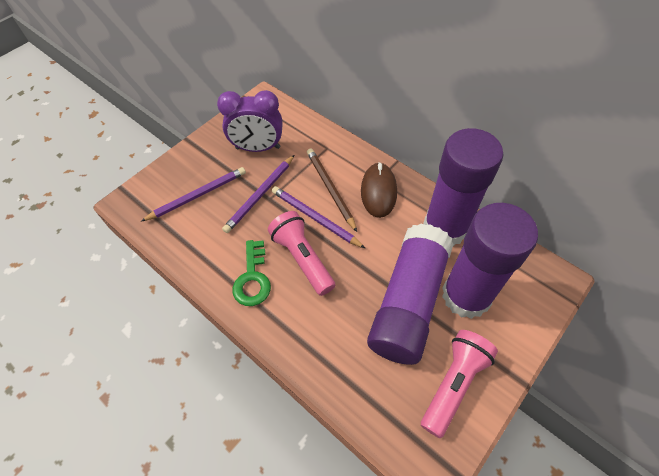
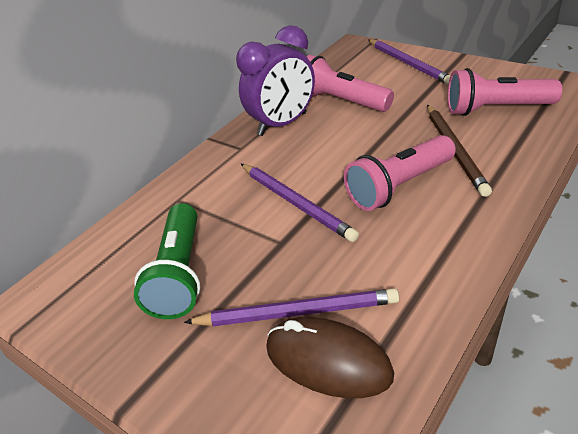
green flashlight: 0 -> 1
green key: 1 -> 0
pink flashlight: 2 -> 3
purple glue stick: 3 -> 0

